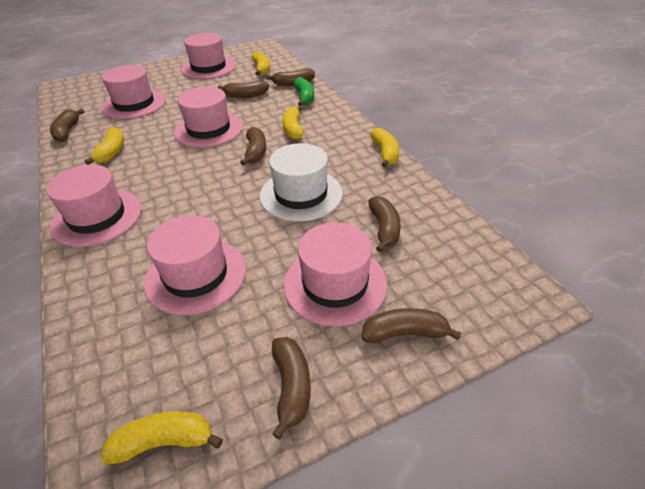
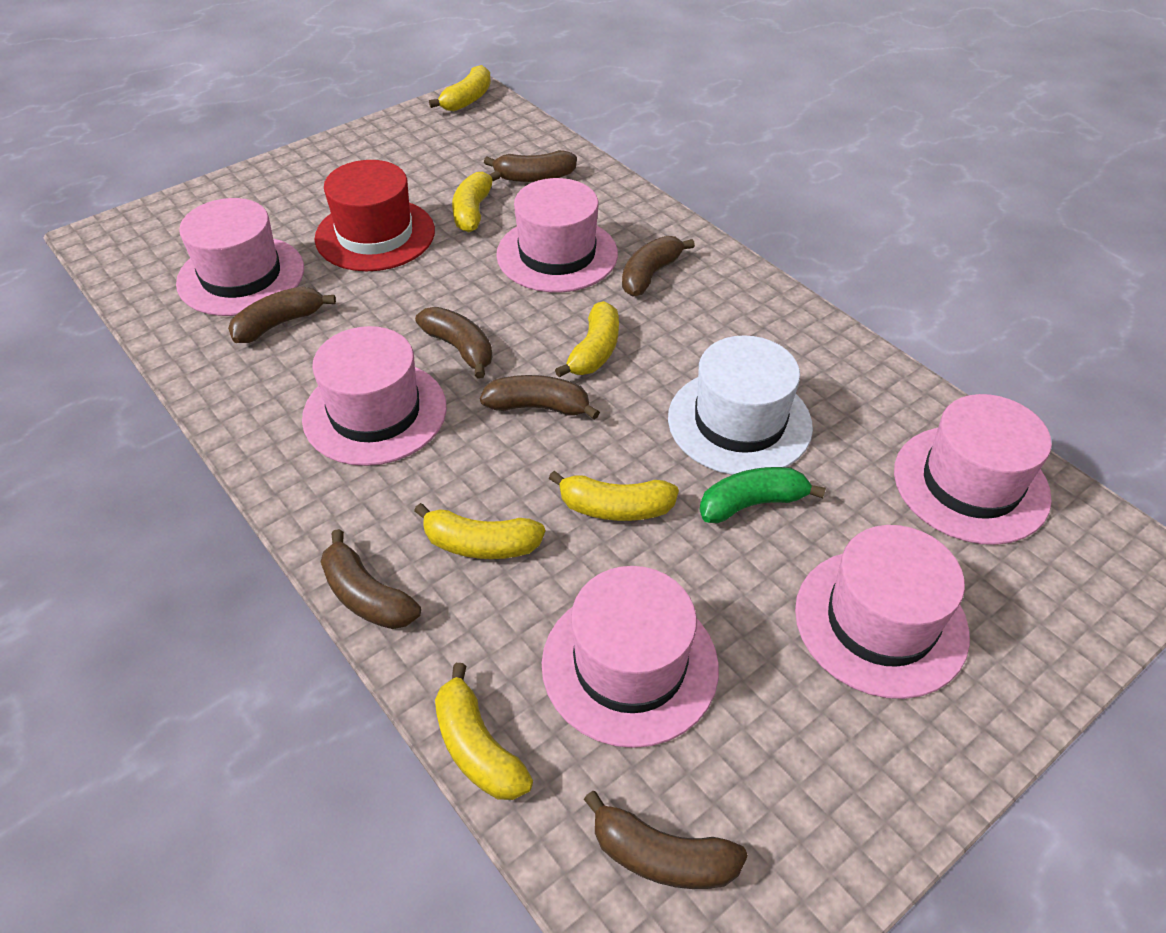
red hat: 0 -> 1
yellow banana: 5 -> 6

